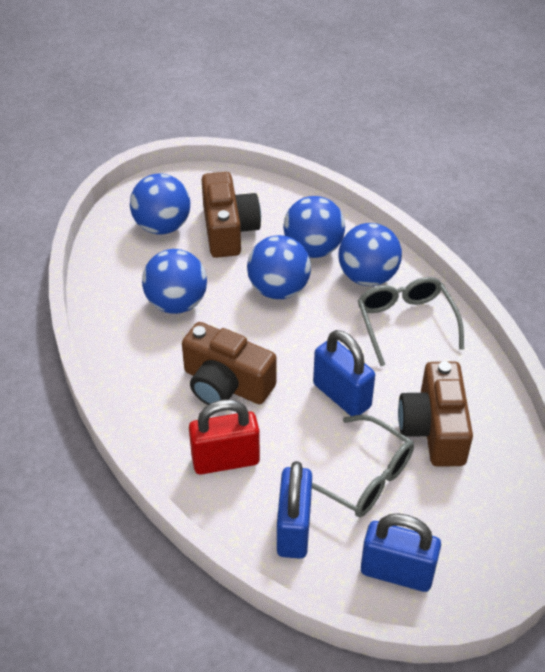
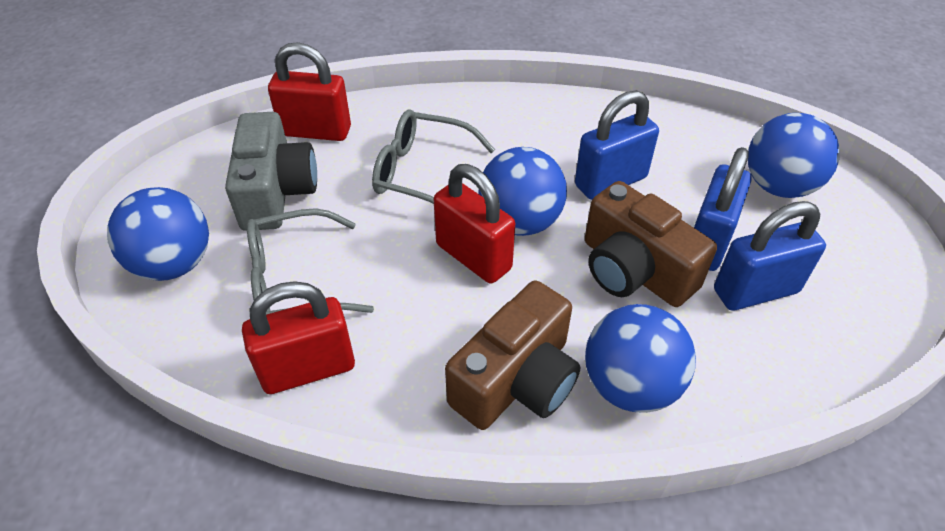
blue ball: 5 -> 4
brown camera: 3 -> 2
grey camera: 0 -> 1
red padlock: 1 -> 3

